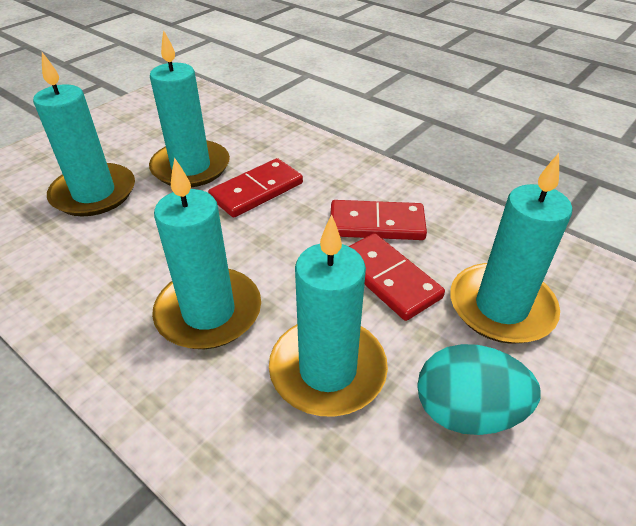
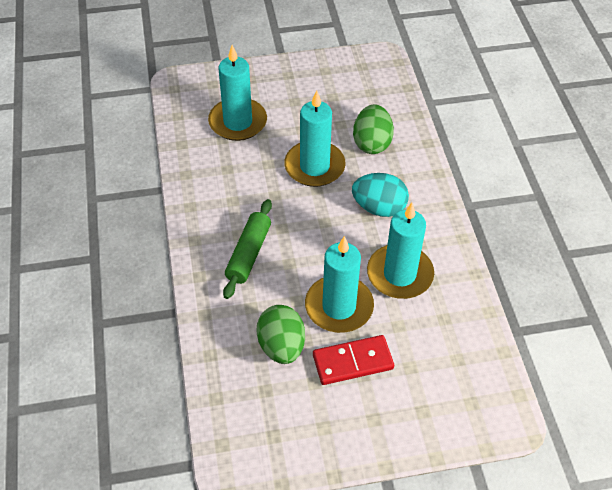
green egg: 0 -> 2
green rolling pin: 0 -> 1
red domino: 3 -> 1
turquoise candle: 5 -> 4

